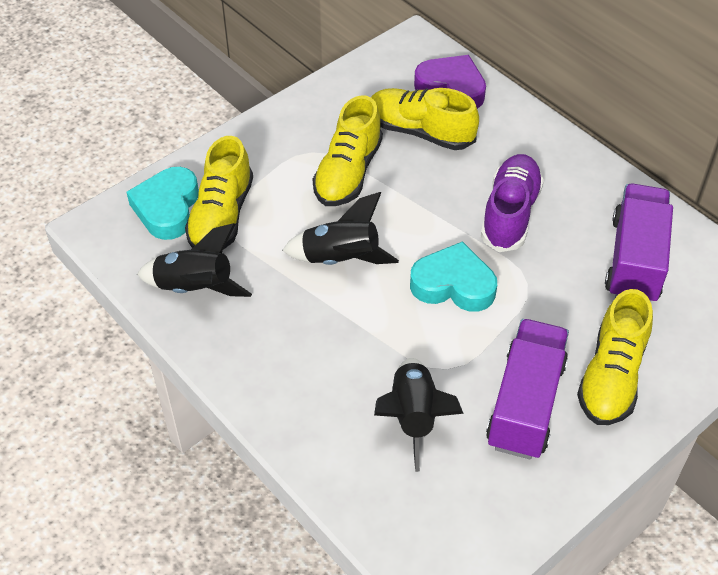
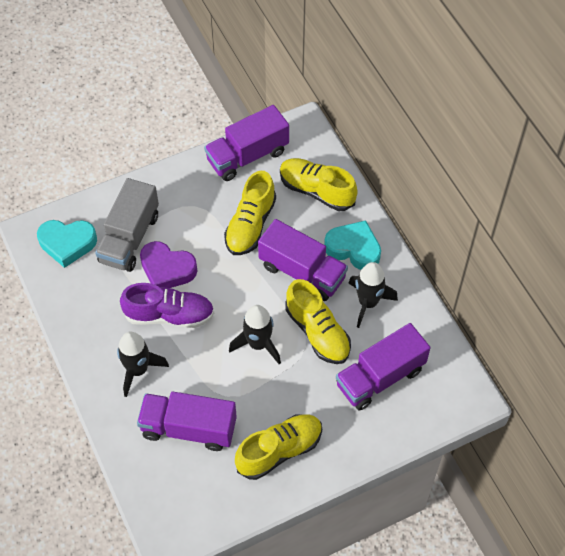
grey truck: 0 -> 1
purple truck: 2 -> 4

